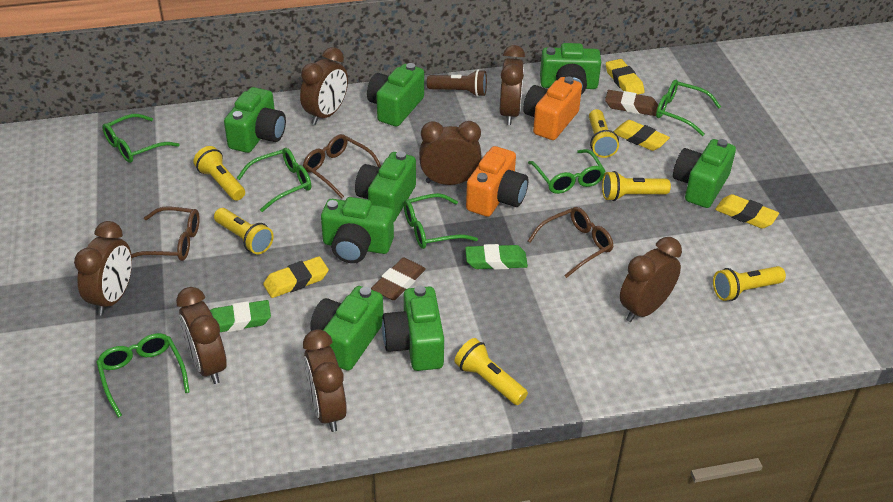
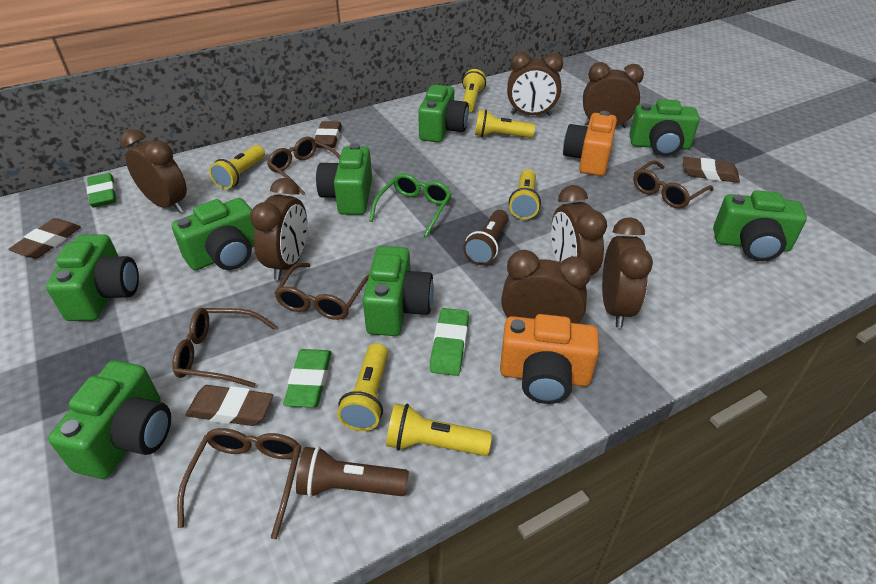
brown eraser: 2 -> 4
brown flashlight: 1 -> 2
brown glasses: 3 -> 5
green eraser: 2 -> 3
green glasses: 6 -> 1
yellow eraser: 4 -> 0

